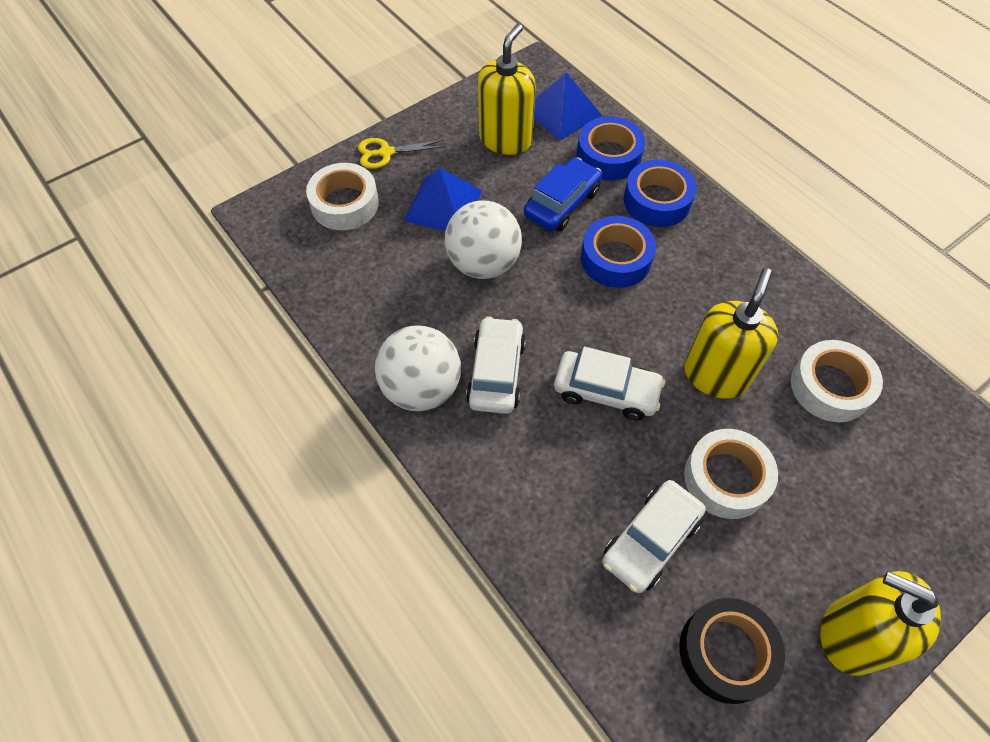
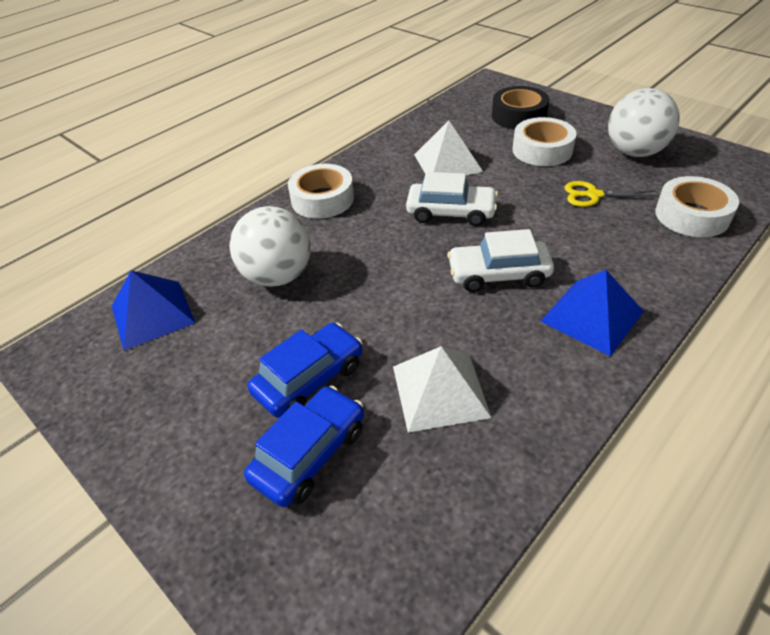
blue car: 1 -> 2
blue tape: 3 -> 0
white car: 3 -> 2
white pyramid: 0 -> 2
yellow soap dispenser: 3 -> 0

